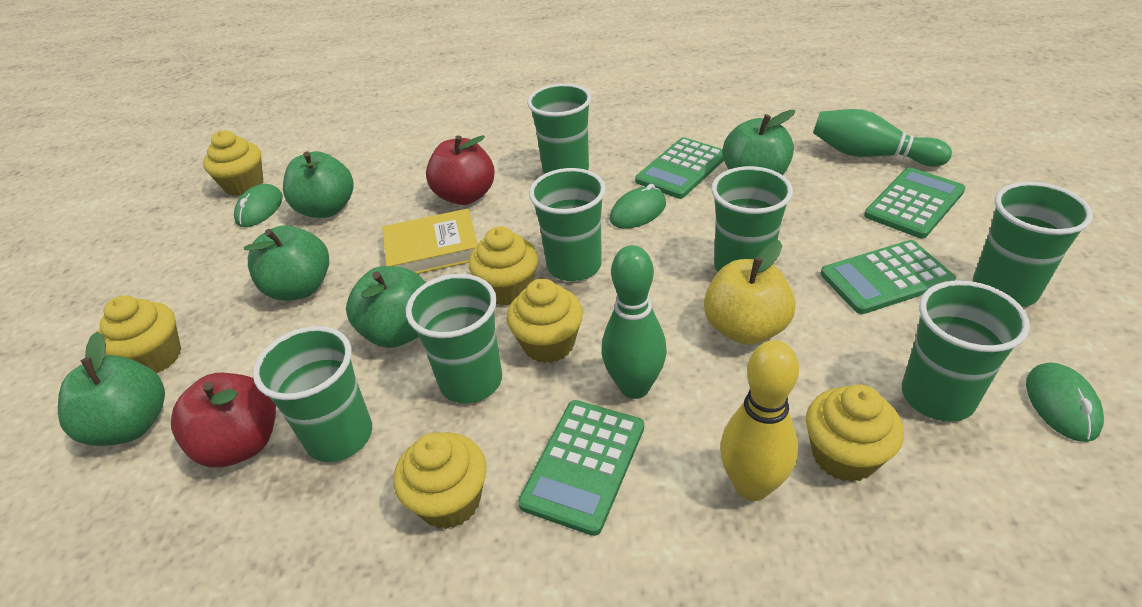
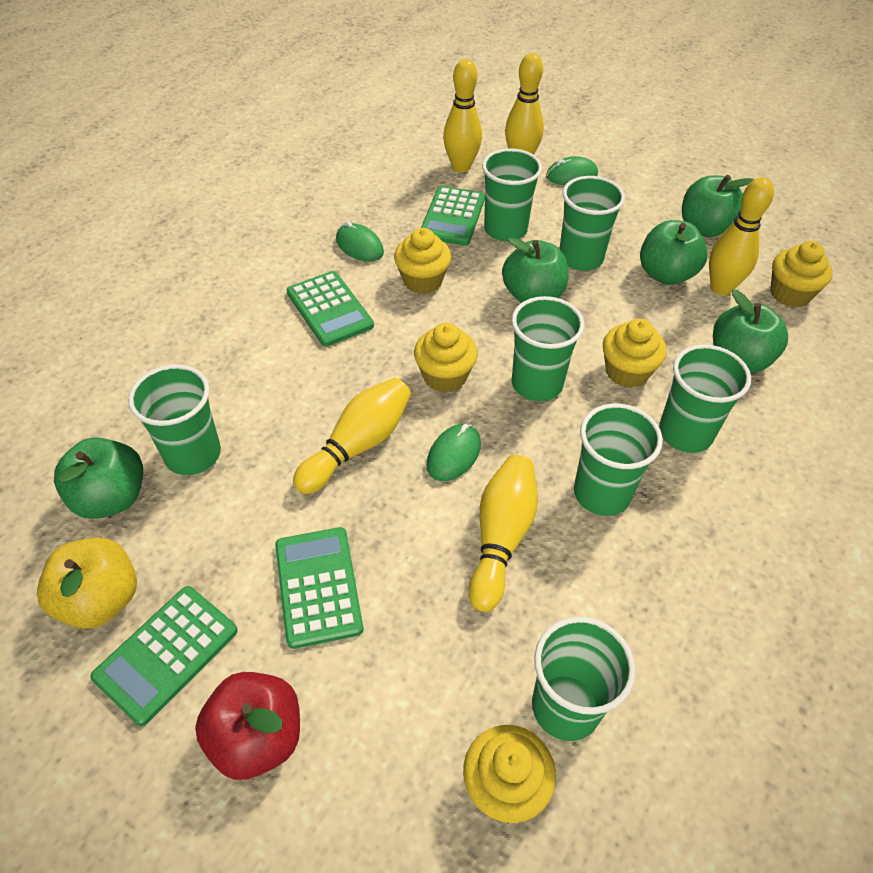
green bowling pin: 2 -> 0
red apple: 2 -> 1
yellow book: 1 -> 0
yellow bowling pin: 1 -> 5
yellow cupcake: 6 -> 5

